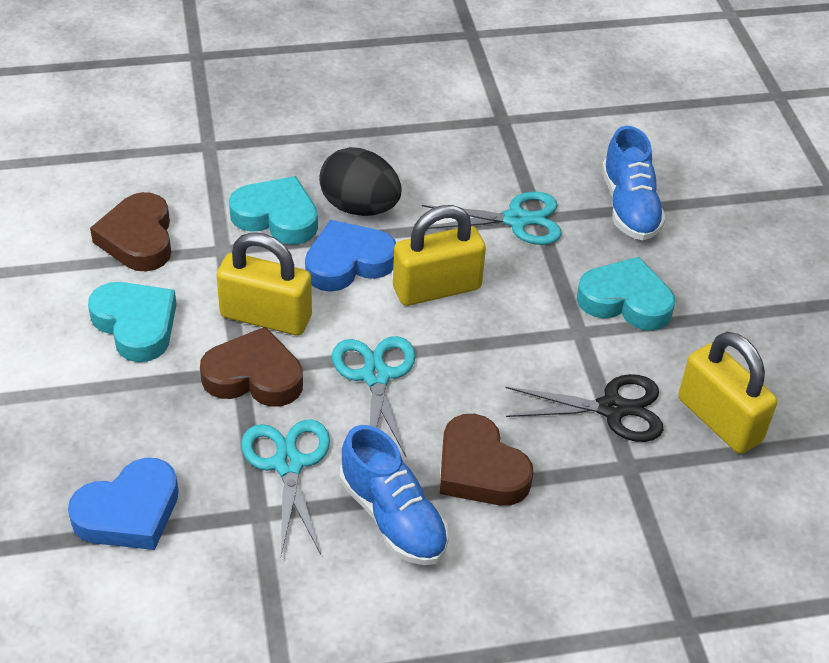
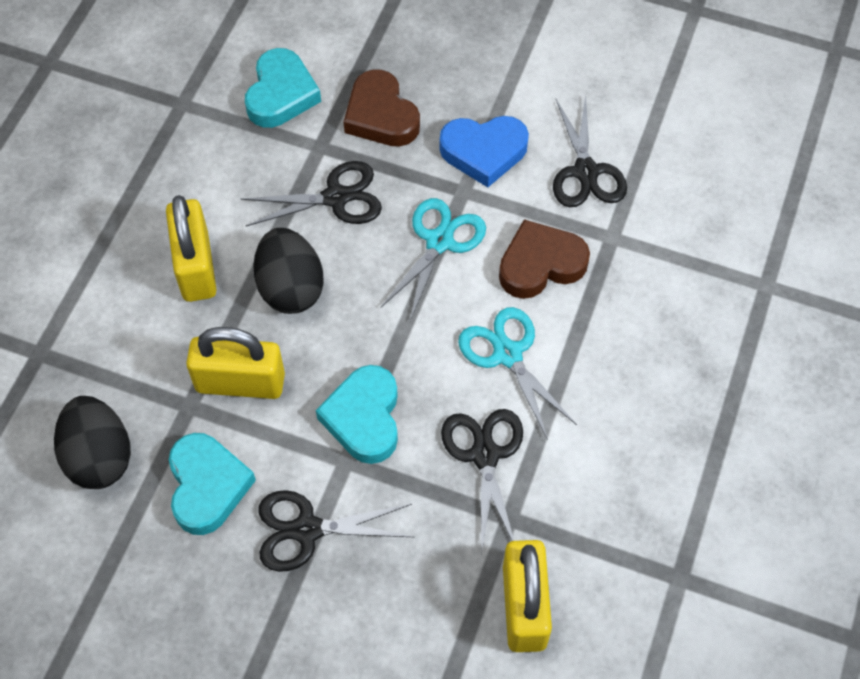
black egg: 1 -> 2
black scissors: 1 -> 4
blue heart: 2 -> 1
blue shoe: 2 -> 0
brown heart: 3 -> 2
turquoise scissors: 3 -> 2

